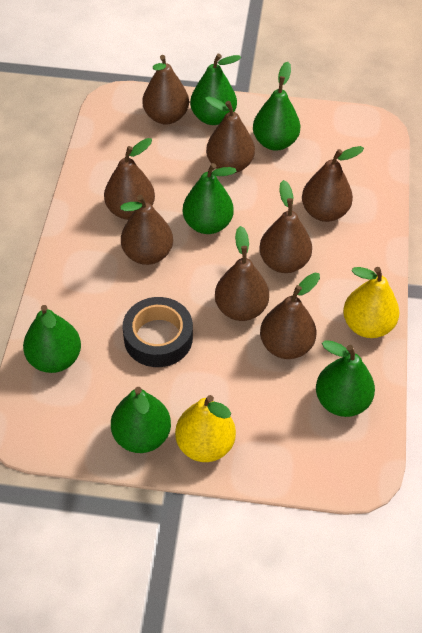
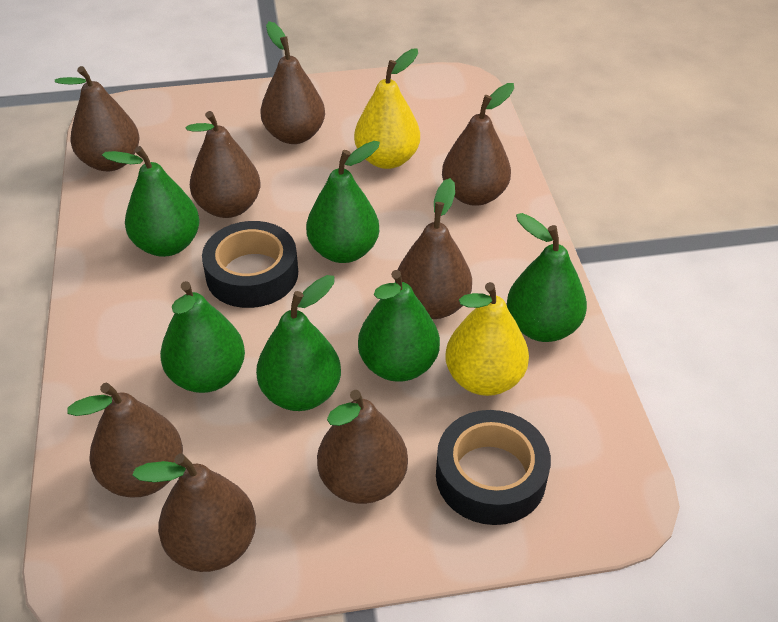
black tape: 1 -> 2

